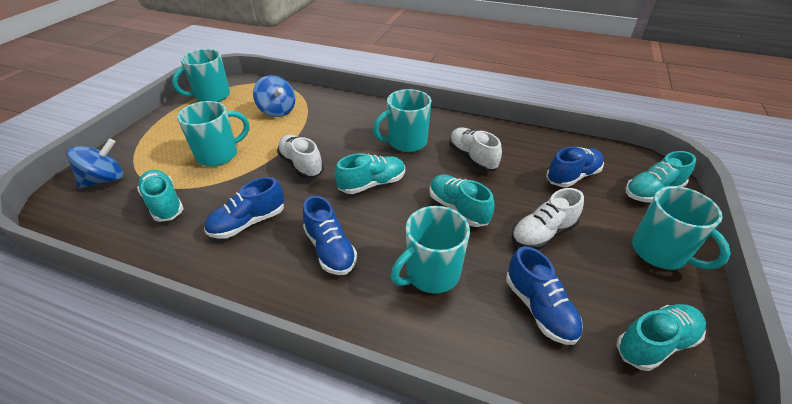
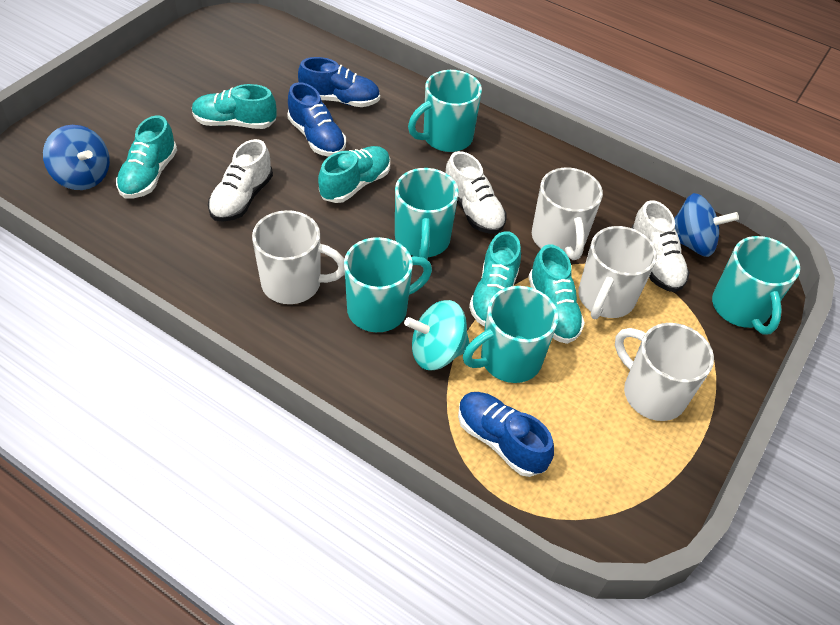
blue shoe: 4 -> 3
turquoise spinning top: 0 -> 1
white mug: 0 -> 4

